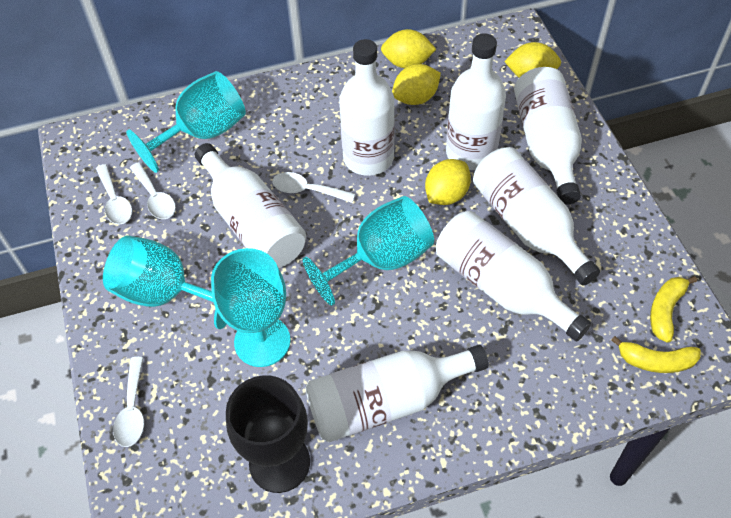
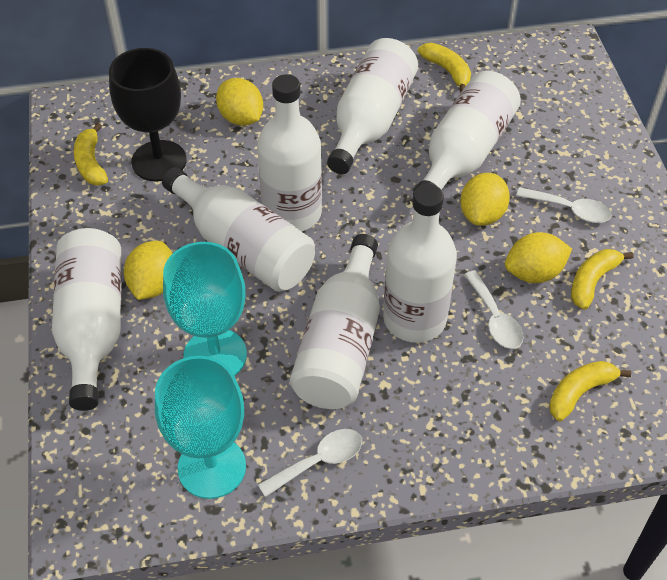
turquoise goblet: 4 -> 2
white spoon: 4 -> 3
yellow banana: 2 -> 4

